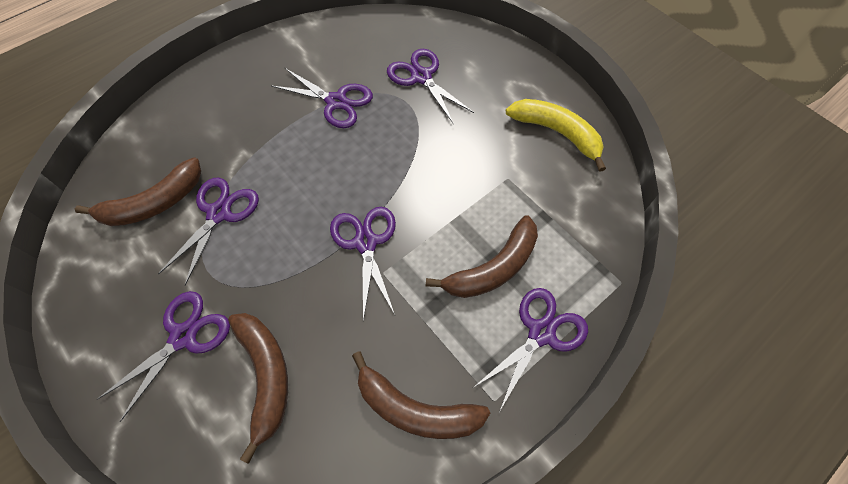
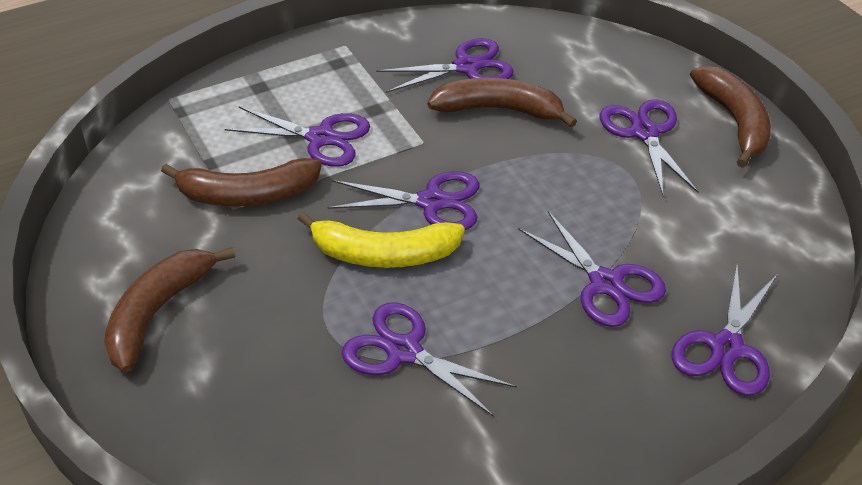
purple scissors: 6 -> 7

